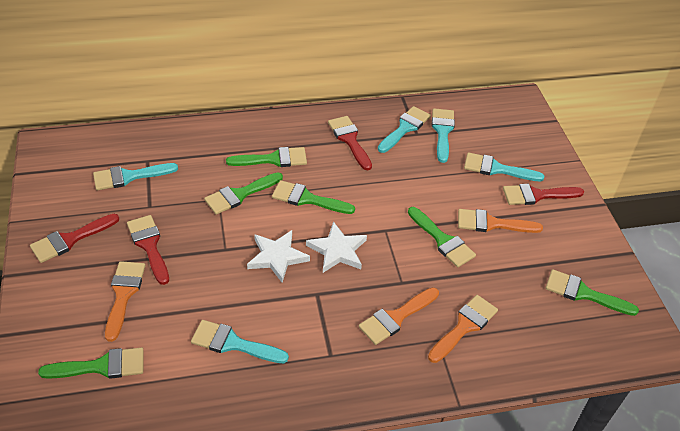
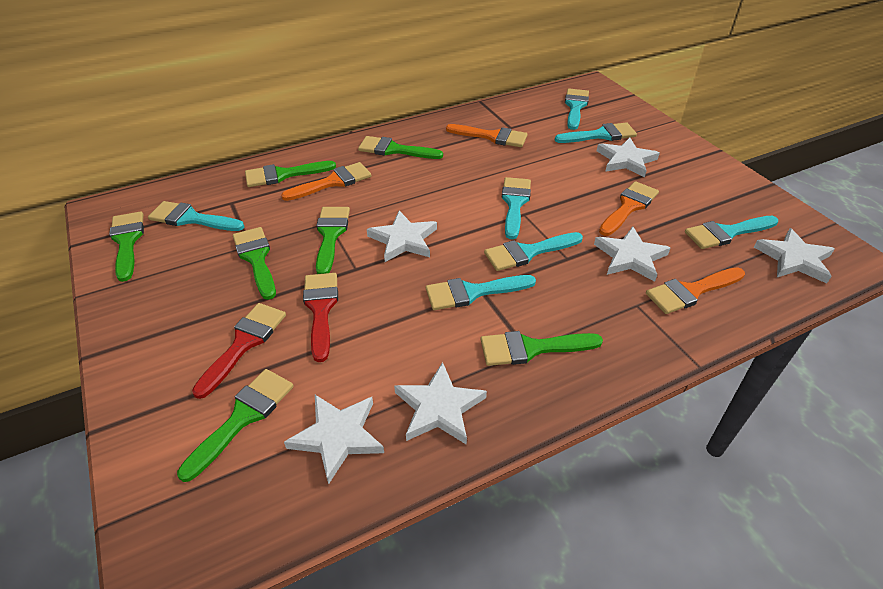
green brush: 6 -> 7
red brush: 4 -> 2
turquoise brush: 5 -> 7
white star: 2 -> 6

